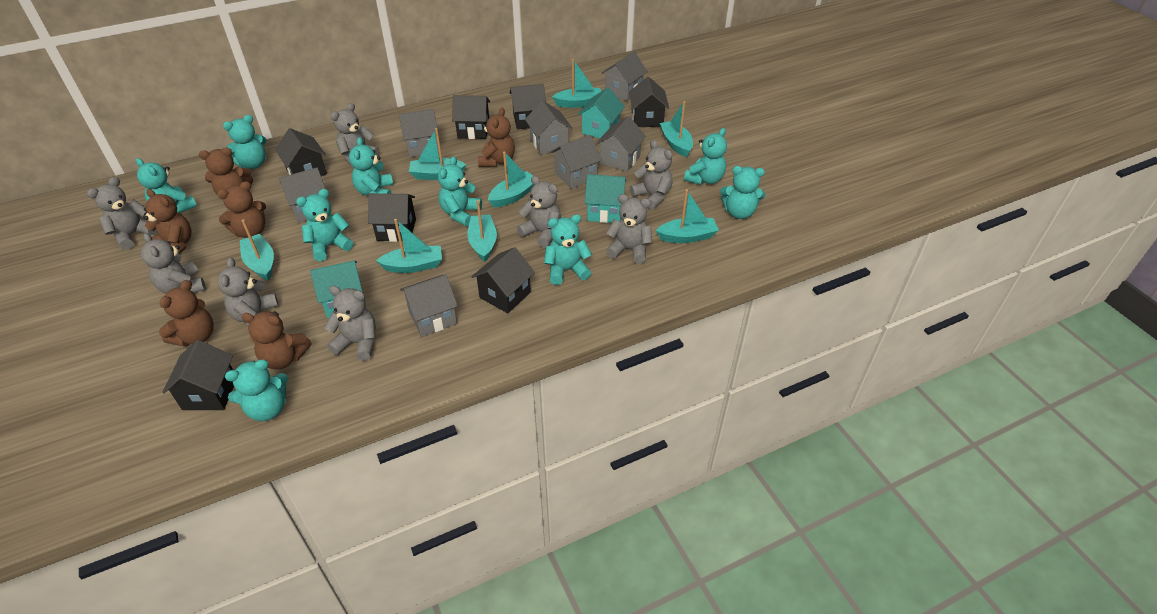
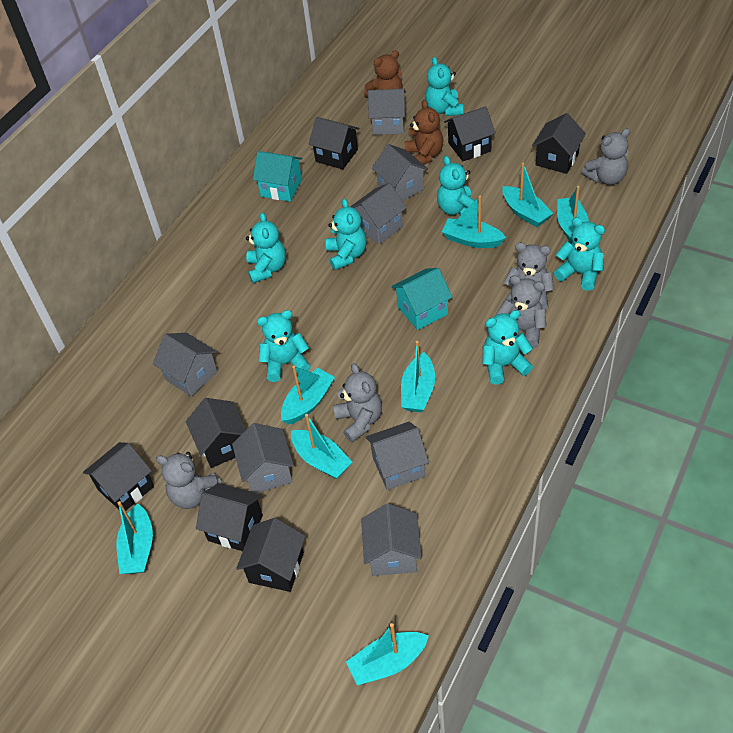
brown teddy bear: 6 -> 2
grey teddy bear: 8 -> 5
turquoise house: 3 -> 2
turquoise teddy bear: 9 -> 7

